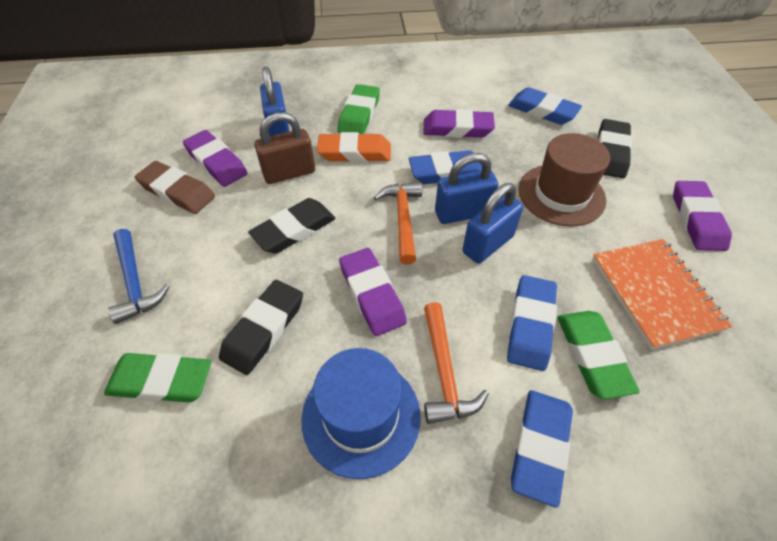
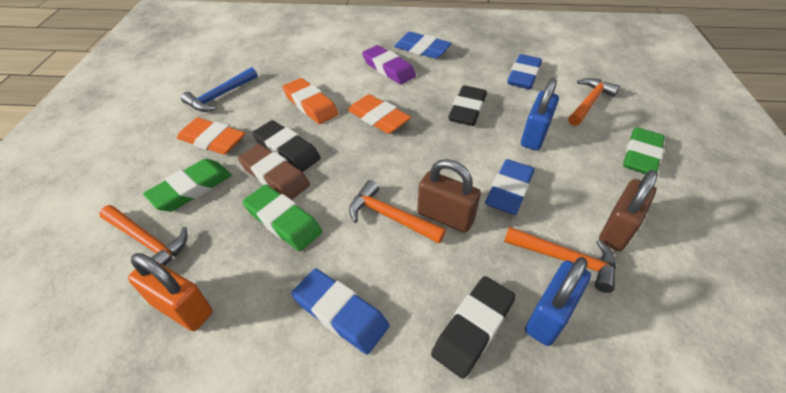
blue hat: 1 -> 0
blue padlock: 3 -> 2
brown hat: 1 -> 0
brown padlock: 1 -> 2
orange eraser: 1 -> 3
orange hammer: 2 -> 4
orange notebook: 1 -> 0
orange padlock: 0 -> 1
purple eraser: 4 -> 1

